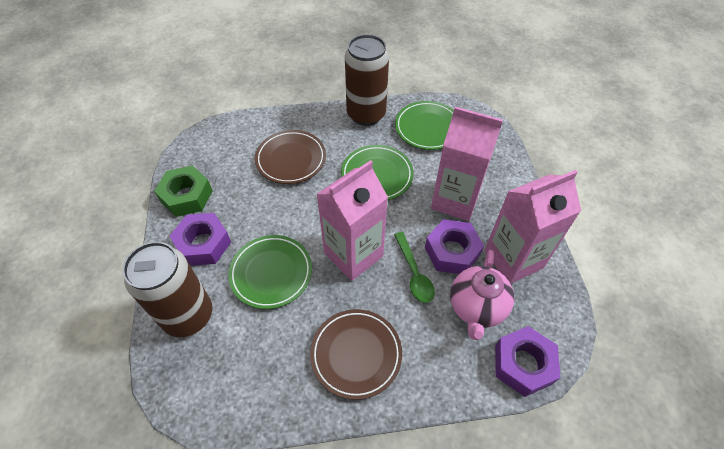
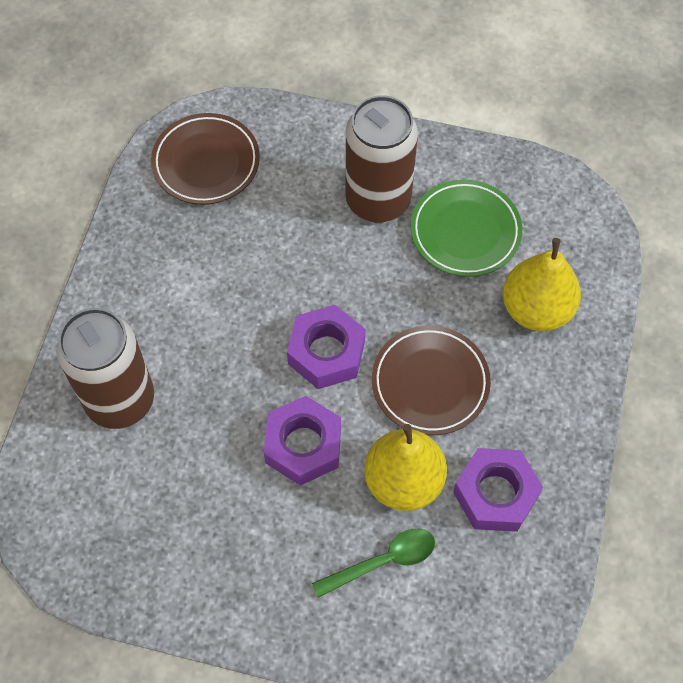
green nut: 1 -> 0
green plate: 3 -> 1
pink carton: 3 -> 0
pink teapot: 1 -> 0
yellow pear: 0 -> 2

